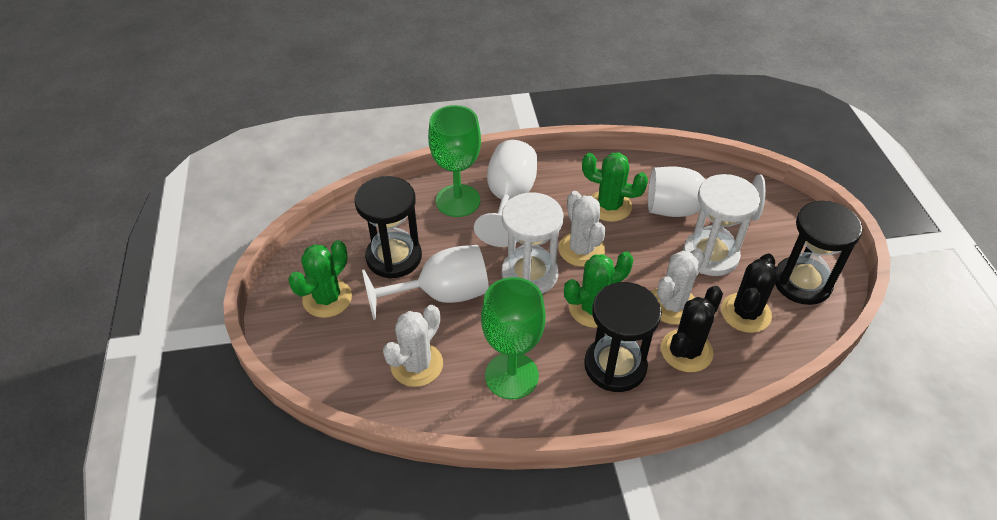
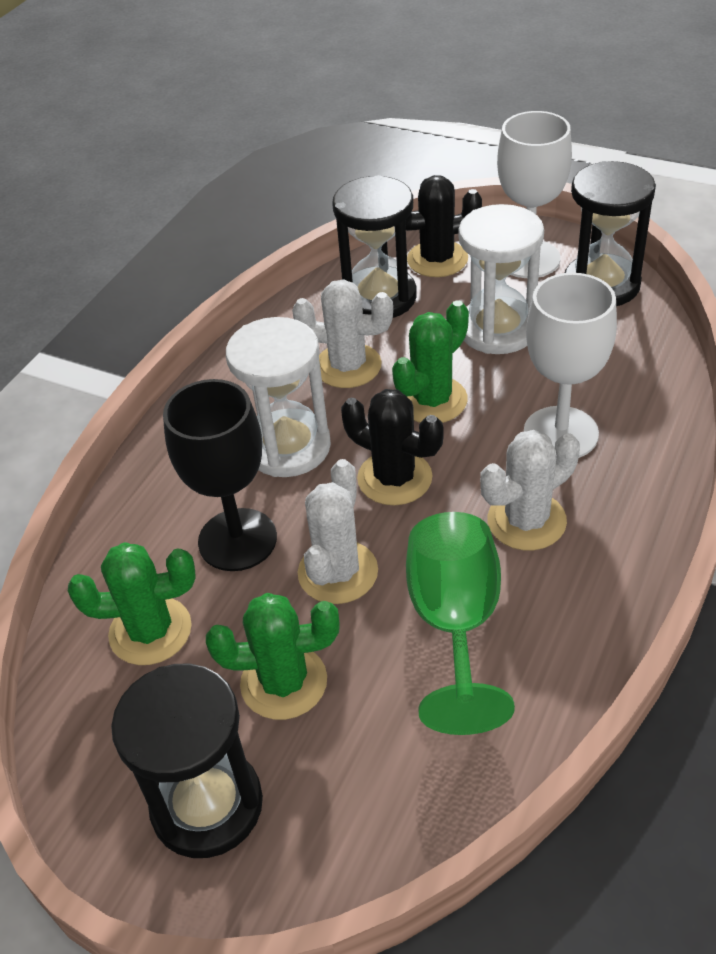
black goblet: 0 -> 1
green goblet: 2 -> 1
white goblet: 3 -> 2

